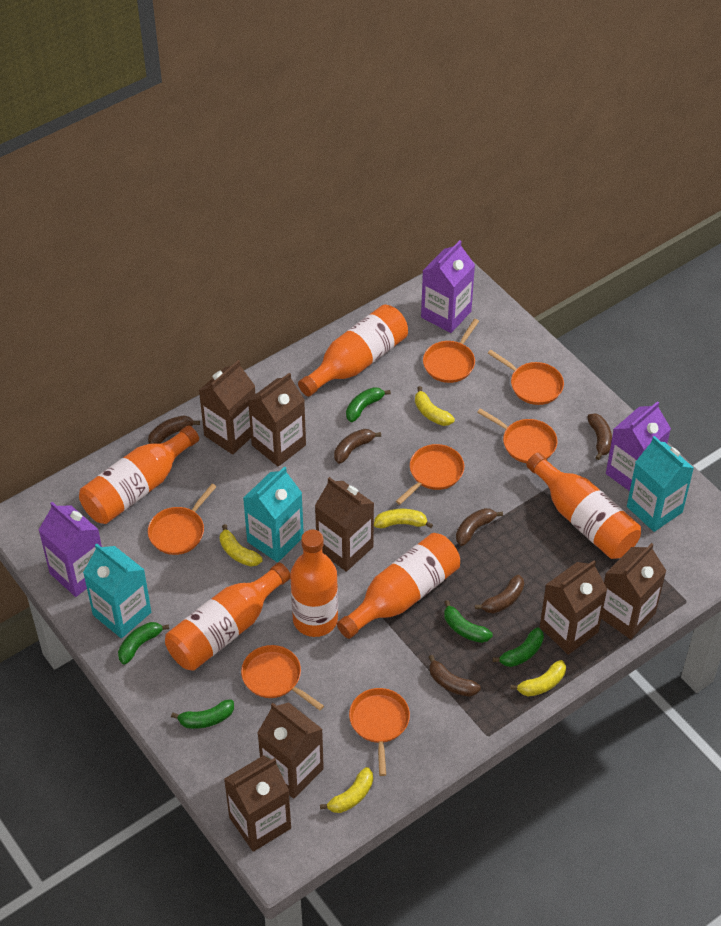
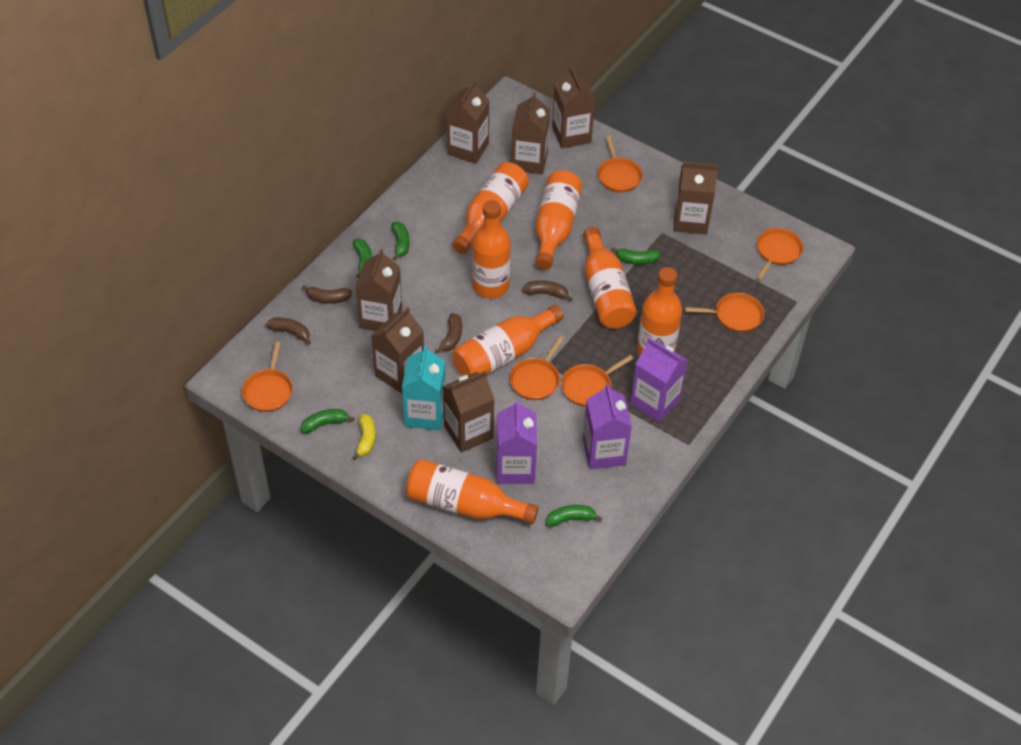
brown banana: 6 -> 4
orange bottle: 6 -> 7
orange pan: 7 -> 6
turquoise carton: 3 -> 1
yellow banana: 5 -> 1

